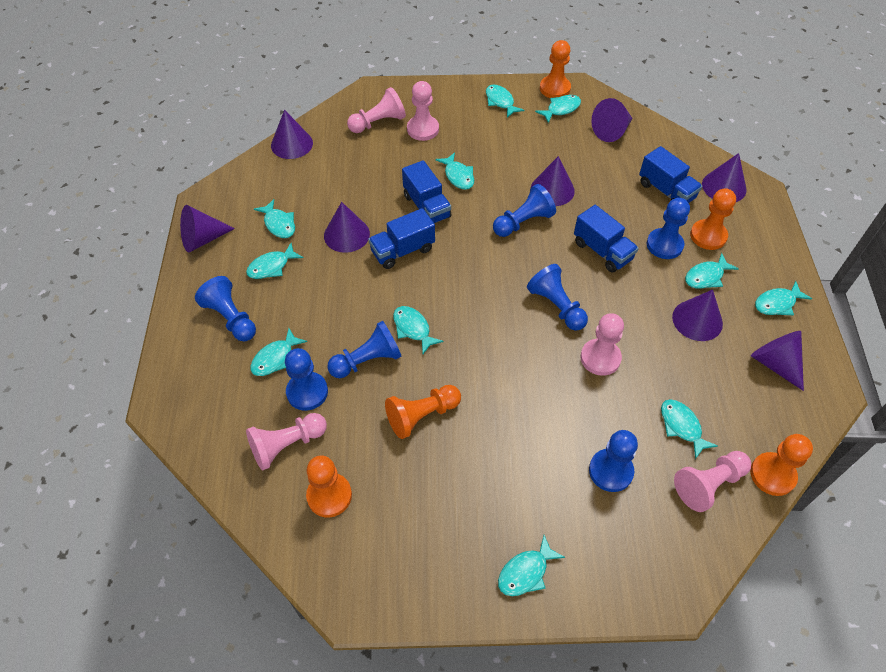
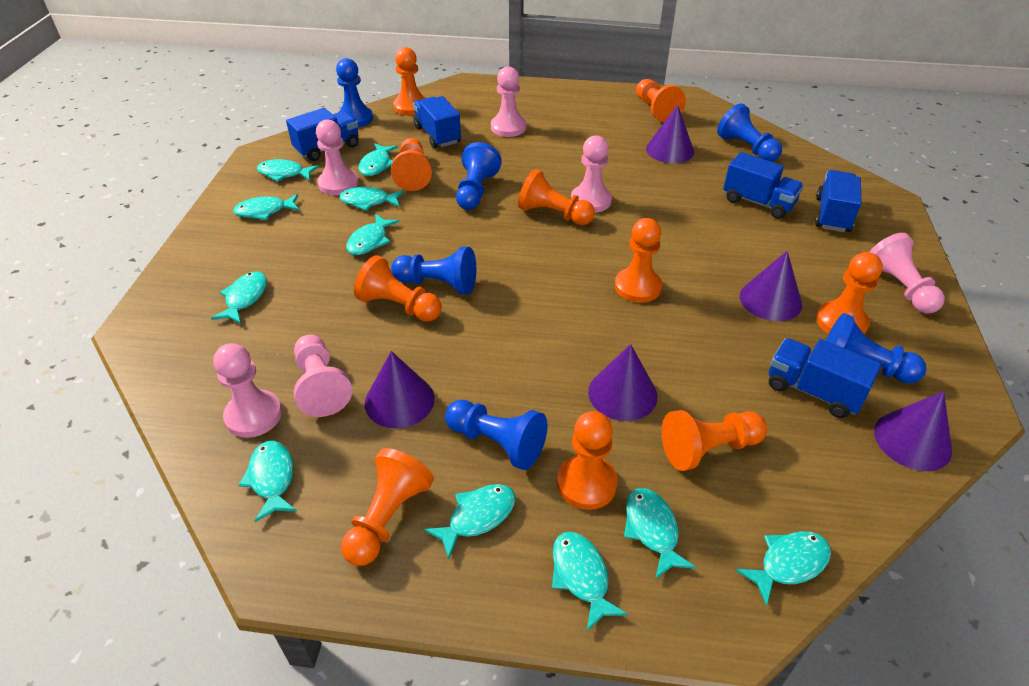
blue pawn: 7 -> 6
blue truck: 4 -> 5
orange pawn: 5 -> 10
pink pawn: 5 -> 6
purple cone: 8 -> 5

